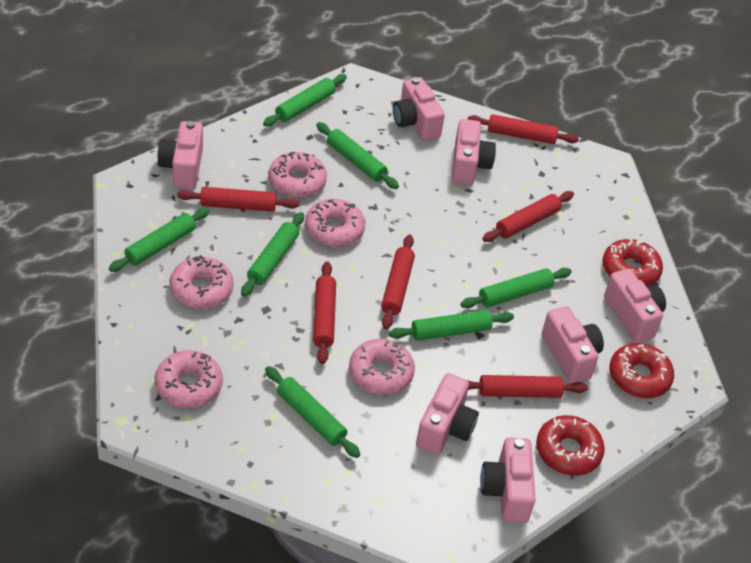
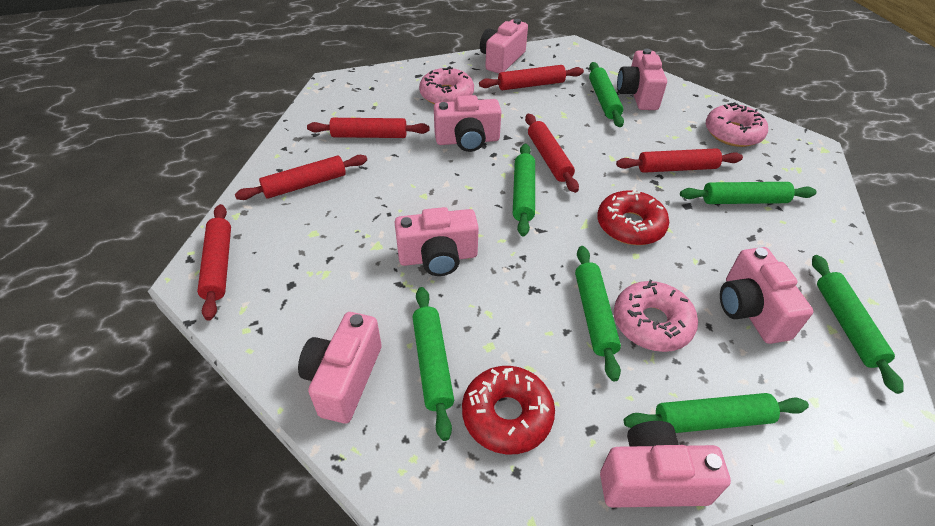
pink donut: 5 -> 3
red donut: 3 -> 2

